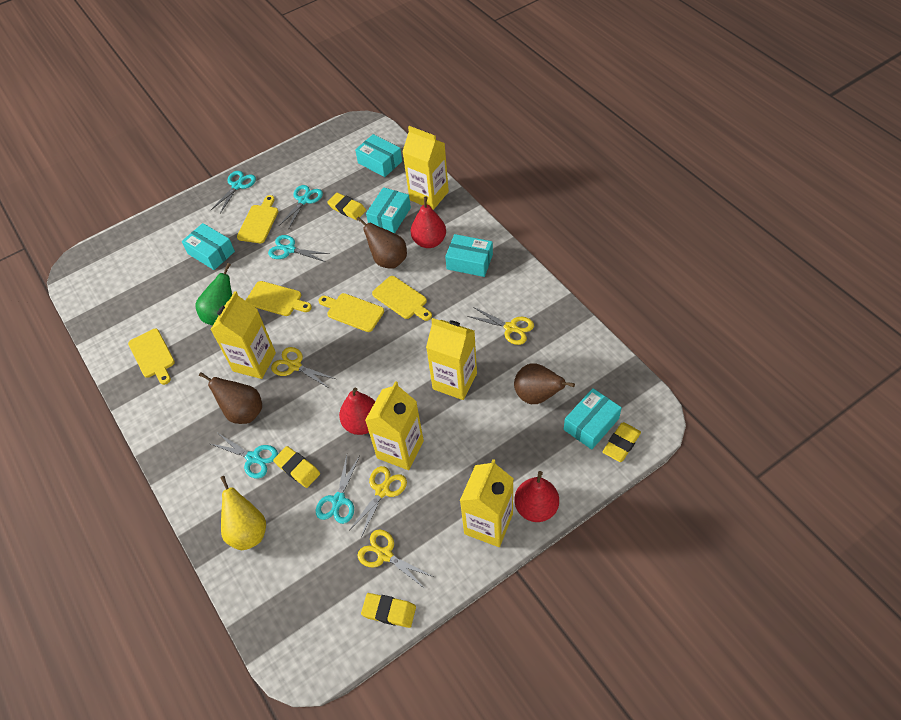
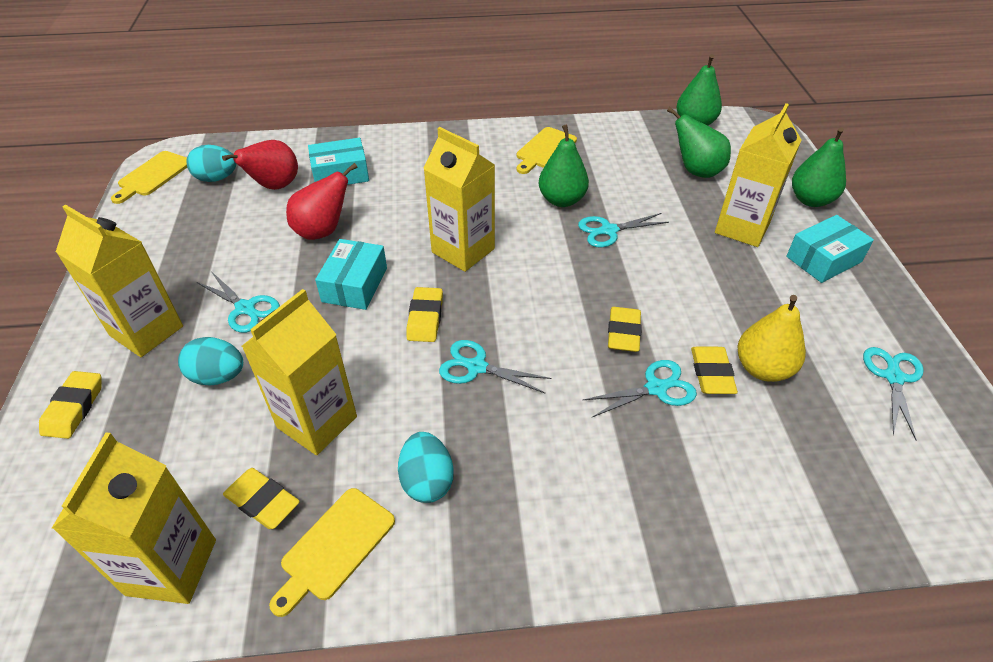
brown pear: 3 -> 0
green pear: 1 -> 4
red pear: 3 -> 2
turquoise box: 5 -> 3
turquoise egg: 0 -> 3
yellow cutting board: 5 -> 3
yellow eraser: 4 -> 5
yellow scissors: 4 -> 0

